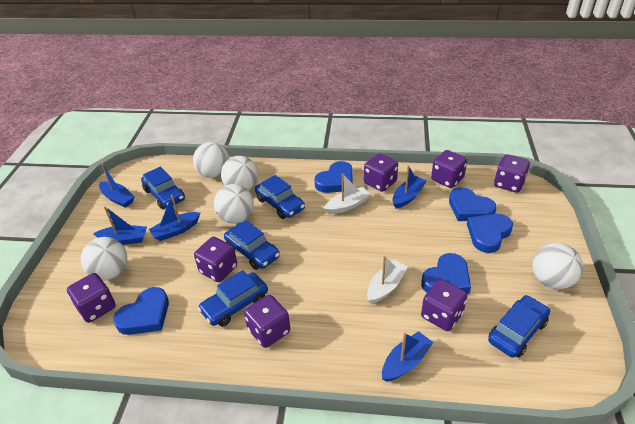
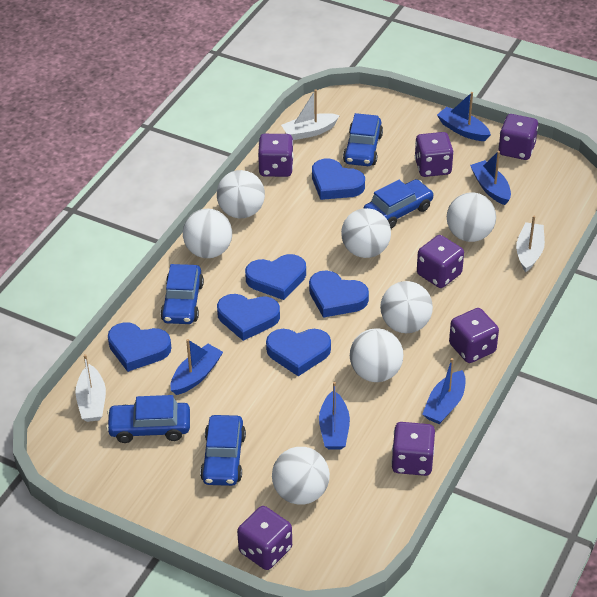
blue heart: 5 -> 6
white ball: 5 -> 7
white boat: 2 -> 3

